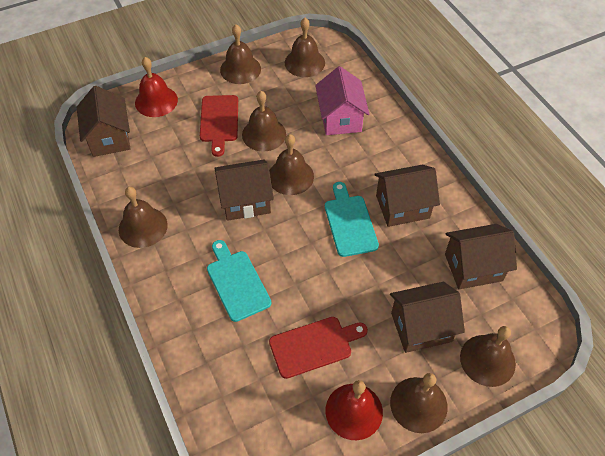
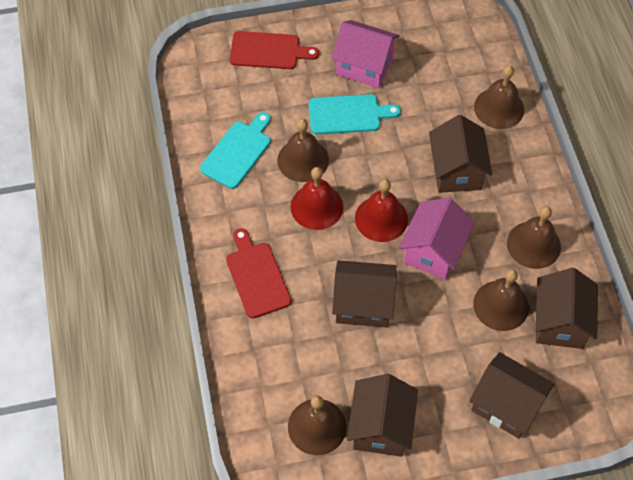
brown bell: 7 -> 5
pink house: 1 -> 2

